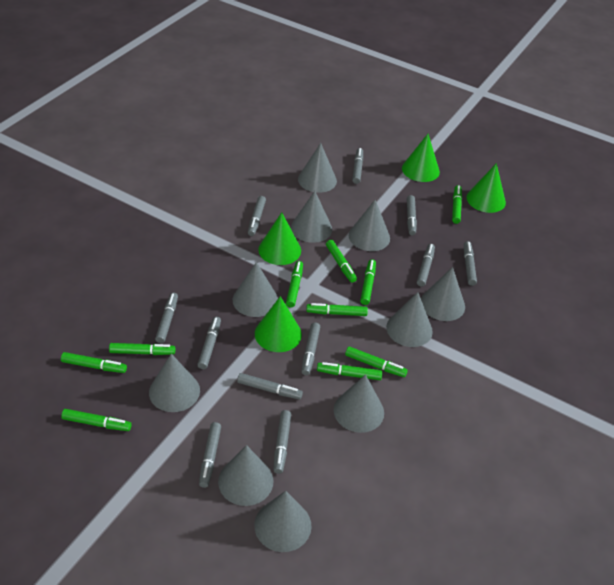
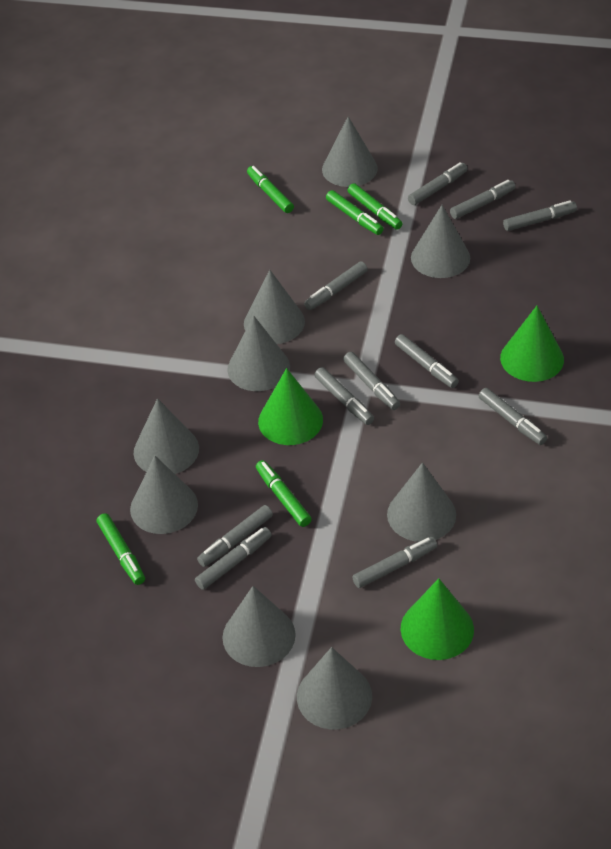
green cone: 4 -> 3
green marker: 10 -> 5
grey cone: 10 -> 9

